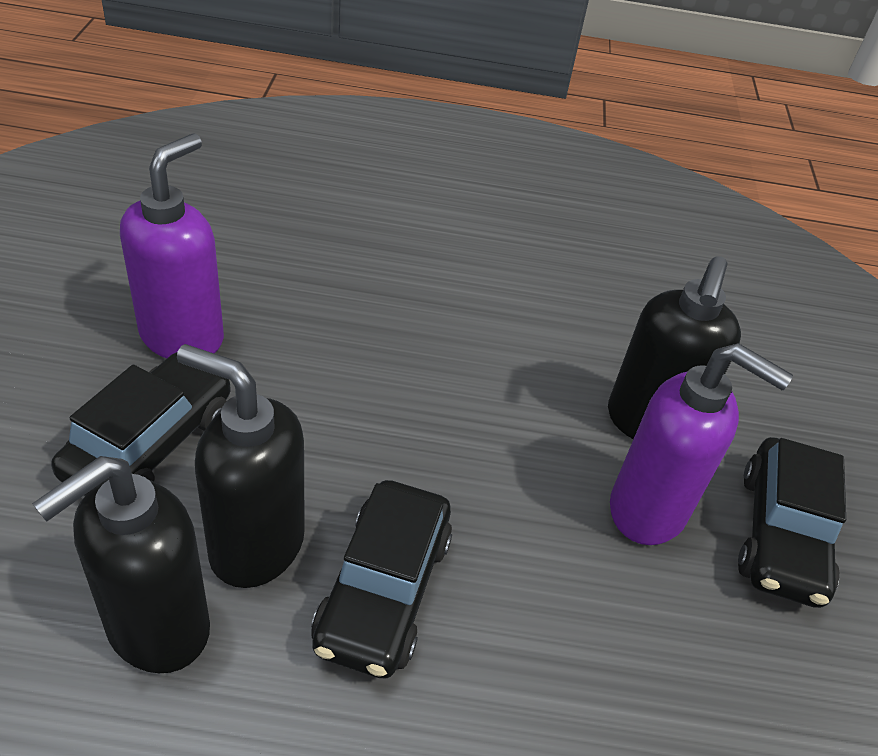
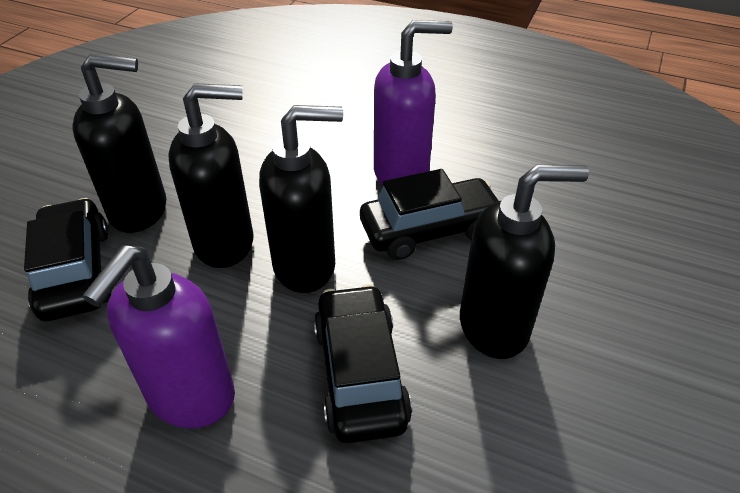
black soap dispenser: 3 -> 4

